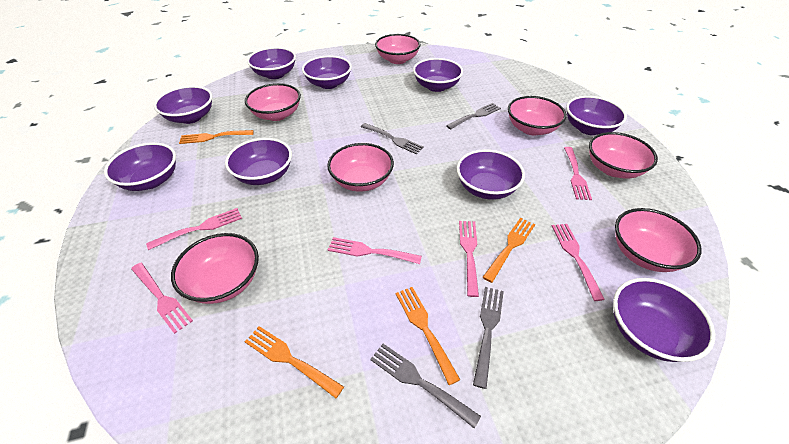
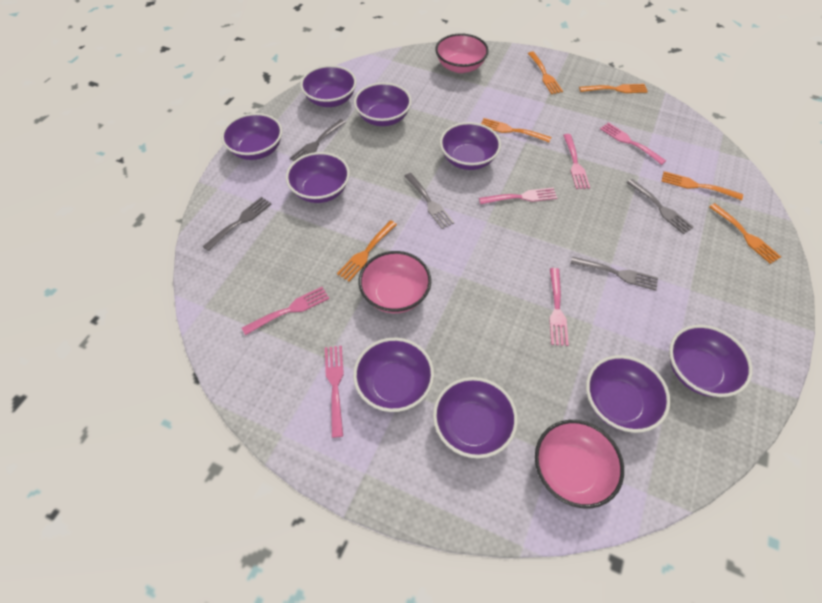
grey fork: 4 -> 5
orange fork: 4 -> 6
pink bowl: 7 -> 3

